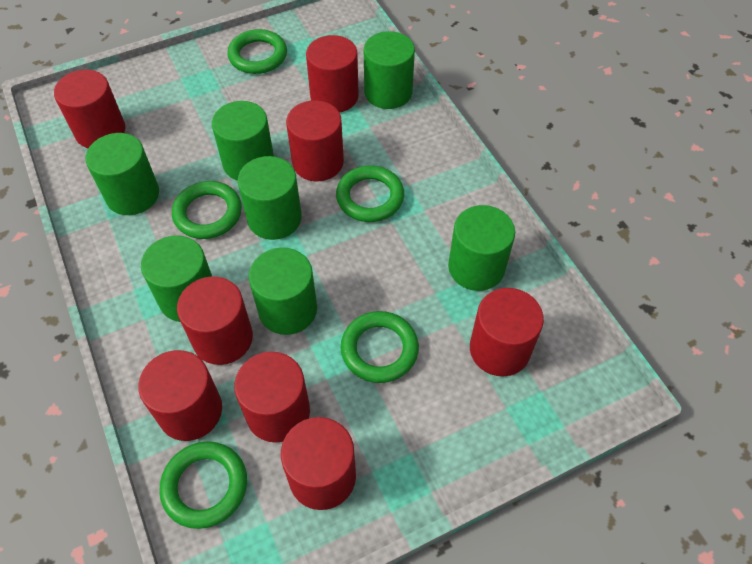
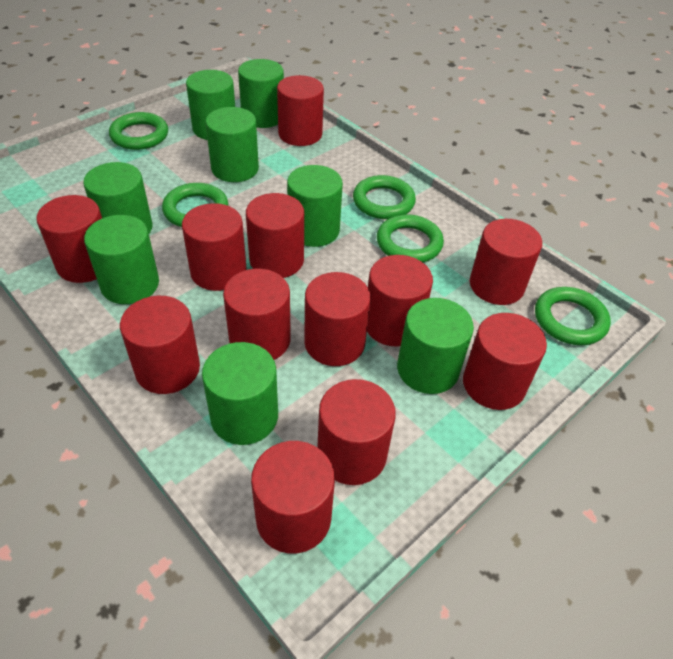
green cylinder: 7 -> 8
red cylinder: 8 -> 12

